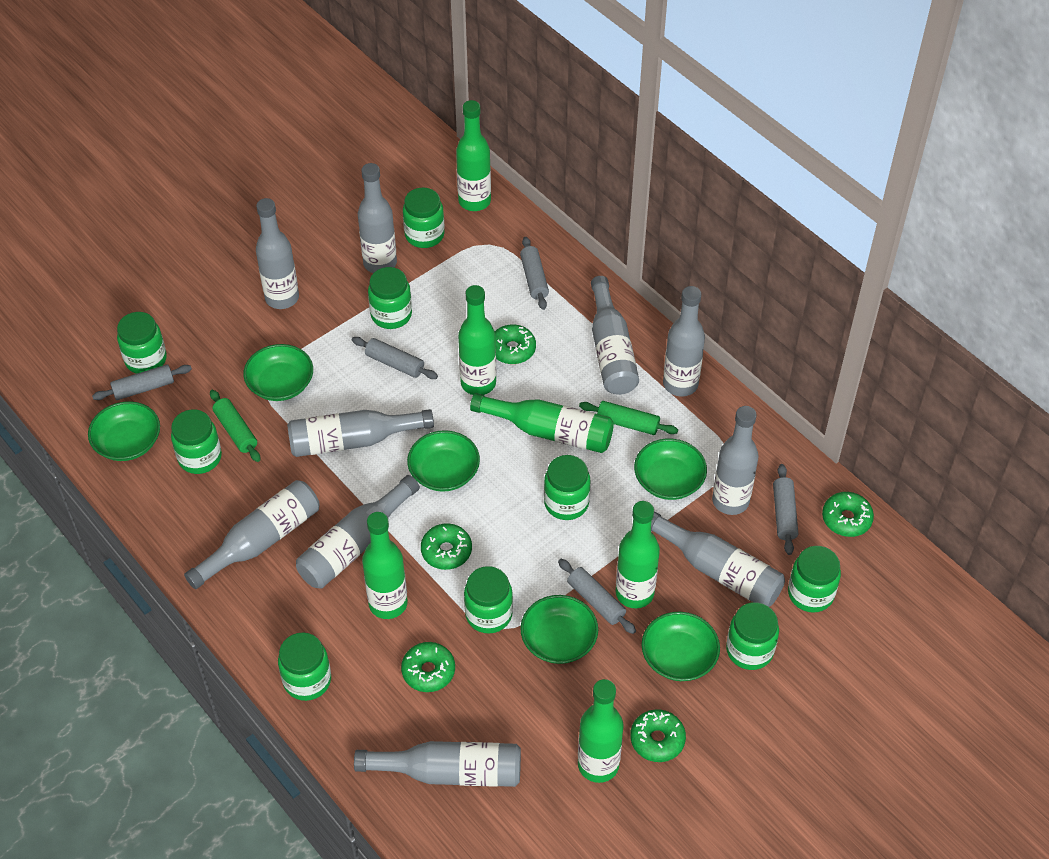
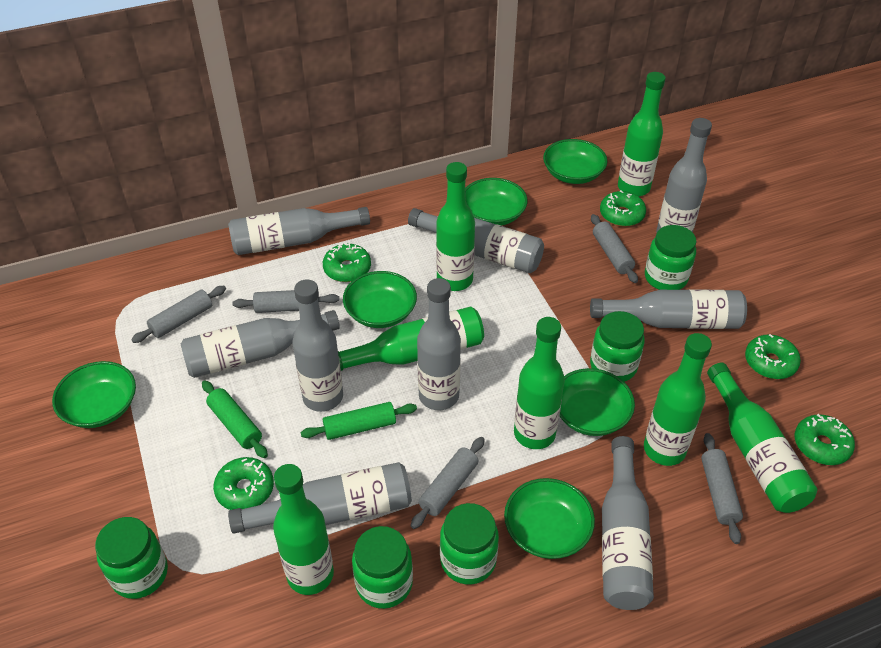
green bottle: 6 -> 7
green jar: 9 -> 5
grey bottle: 10 -> 9

